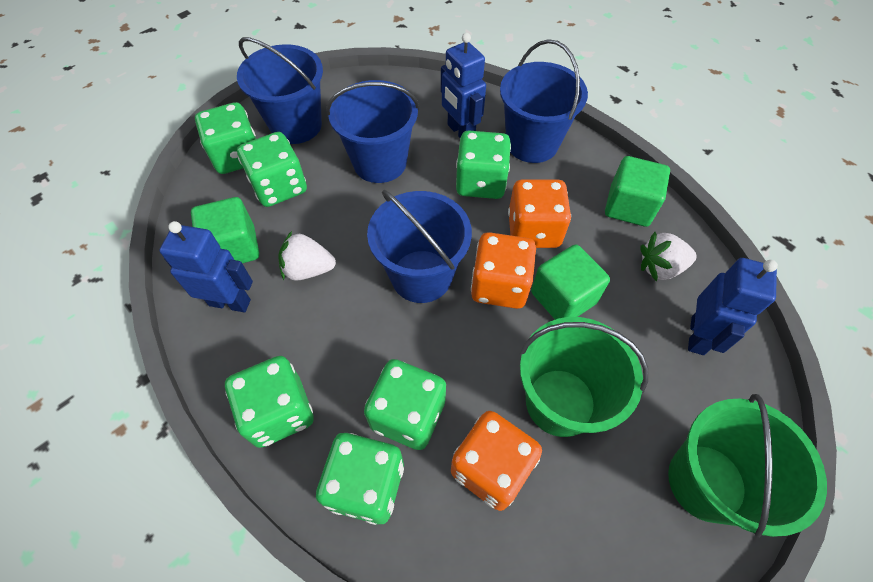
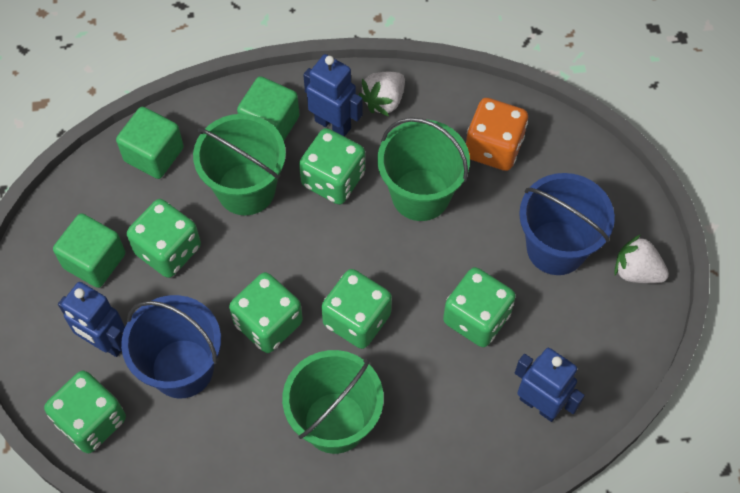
blue bucket: 4 -> 2
green bucket: 2 -> 3
orange dice: 3 -> 1

